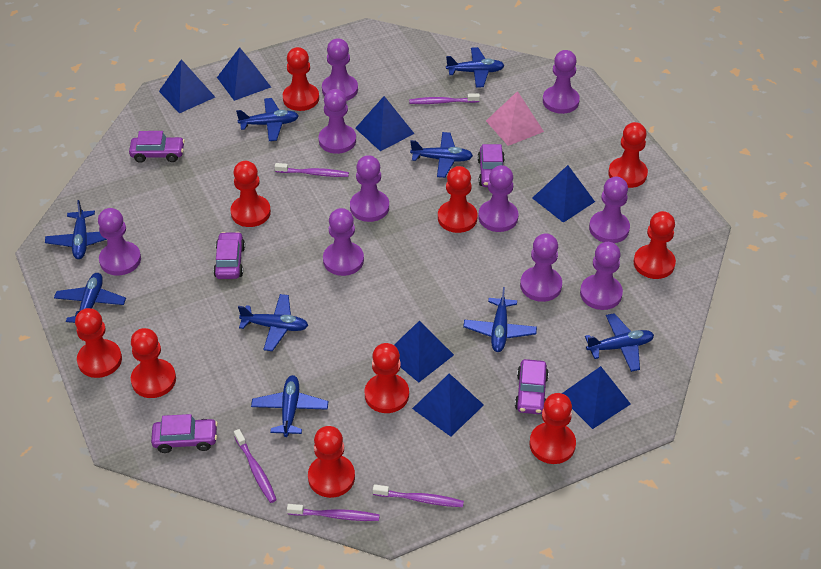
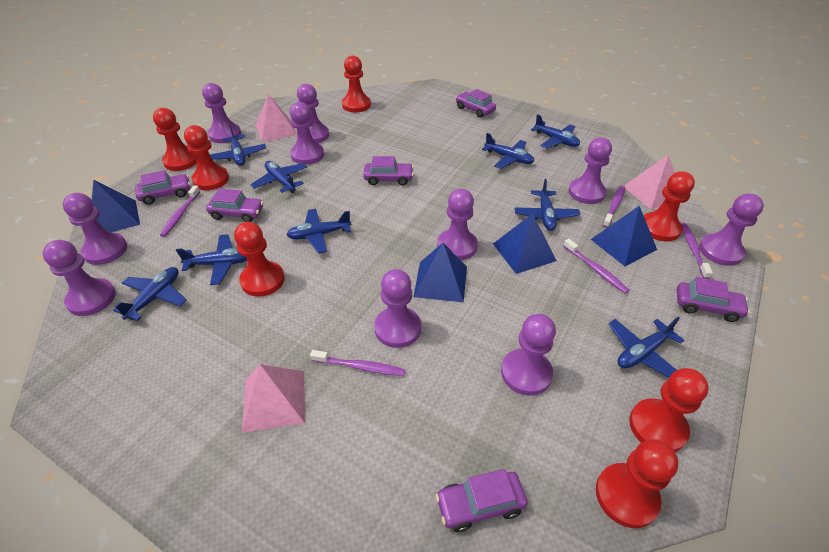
blue pyramid: 7 -> 4
pink pyramid: 1 -> 3
purple car: 5 -> 6
red pawn: 10 -> 7

